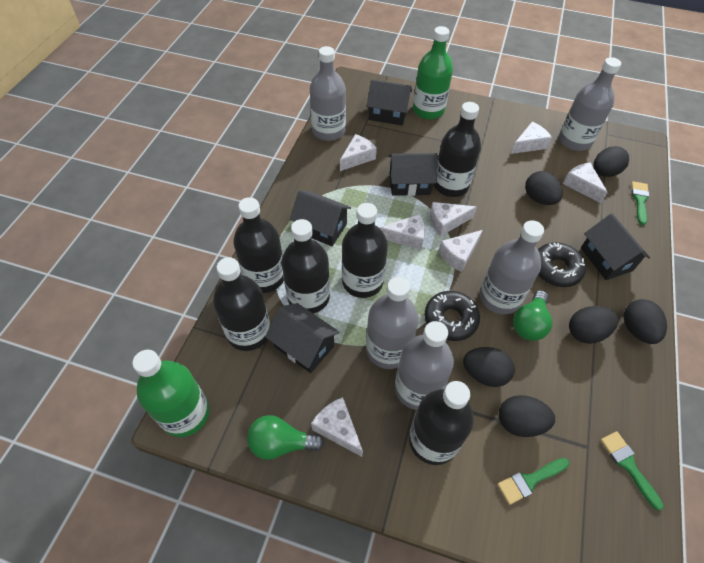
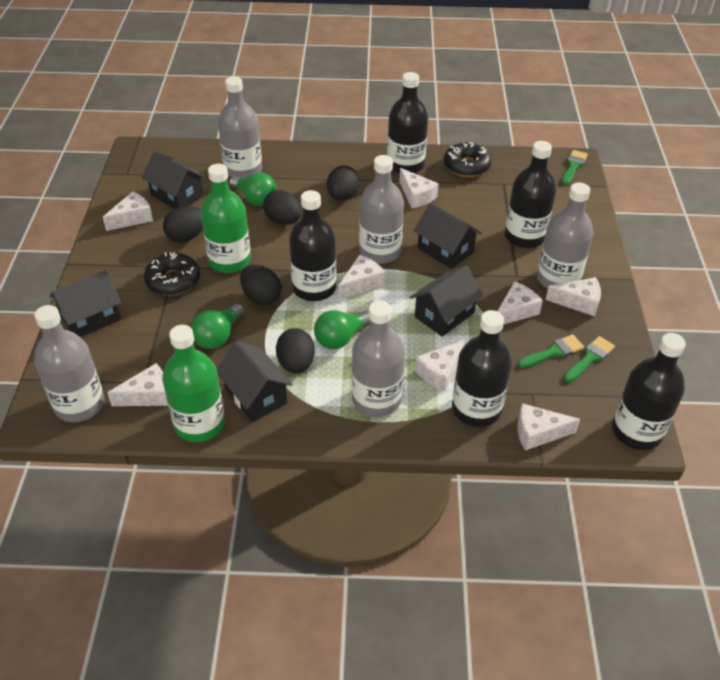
black bottle: 6 -> 5
black egg: 6 -> 5
green light bulb: 2 -> 3
white cheese: 7 -> 8

